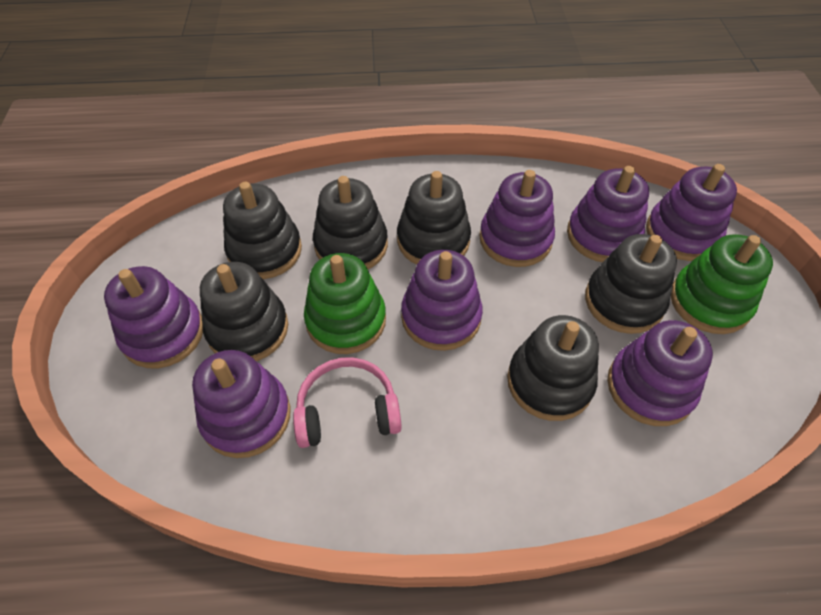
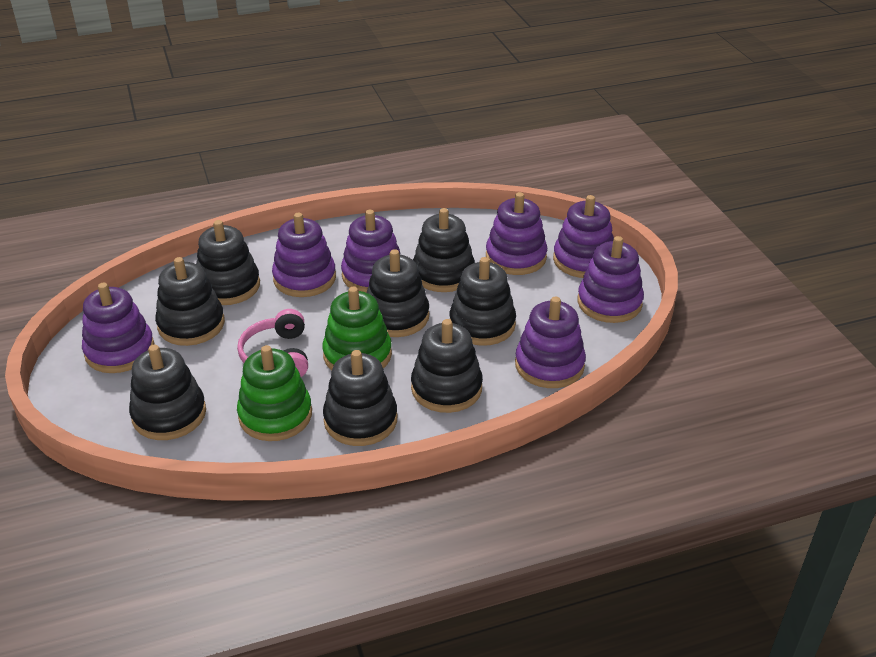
black stacking toy: 6 -> 8

